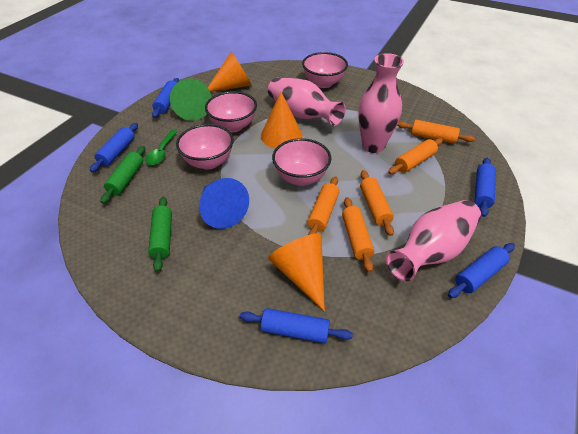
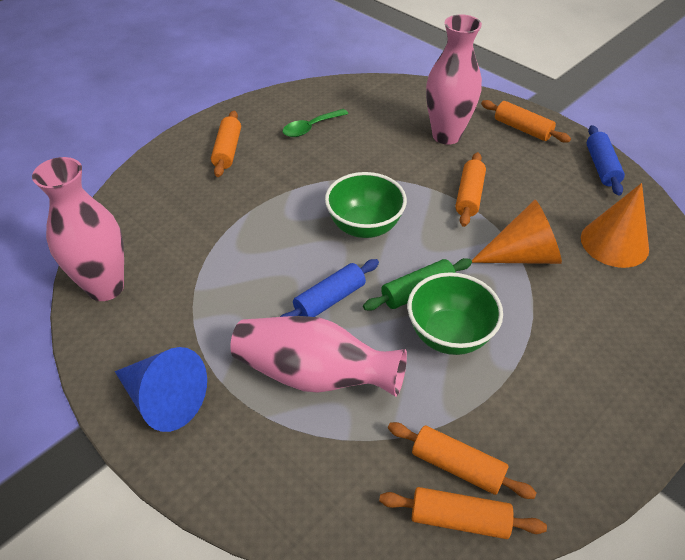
blue rolling pin: 5 -> 2
green bowl: 0 -> 2
green cone: 1 -> 0
green rolling pin: 2 -> 1
orange cone: 3 -> 2
pink bowl: 4 -> 0

